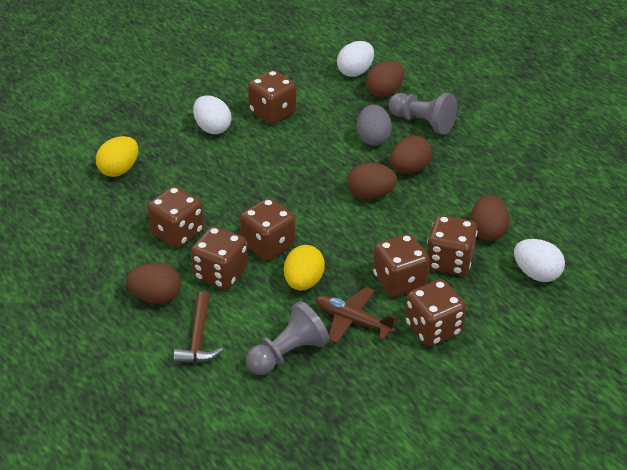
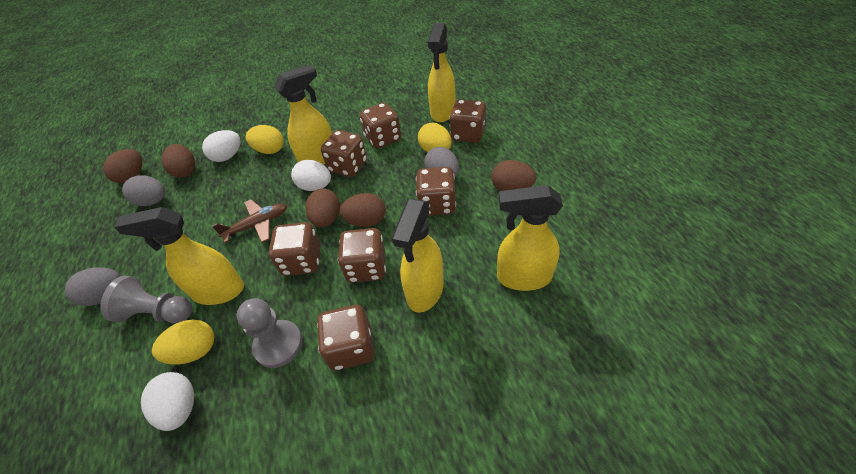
brown hammer: 1 -> 0
grey egg: 1 -> 3
yellow egg: 2 -> 3
yellow spray bottle: 0 -> 5

